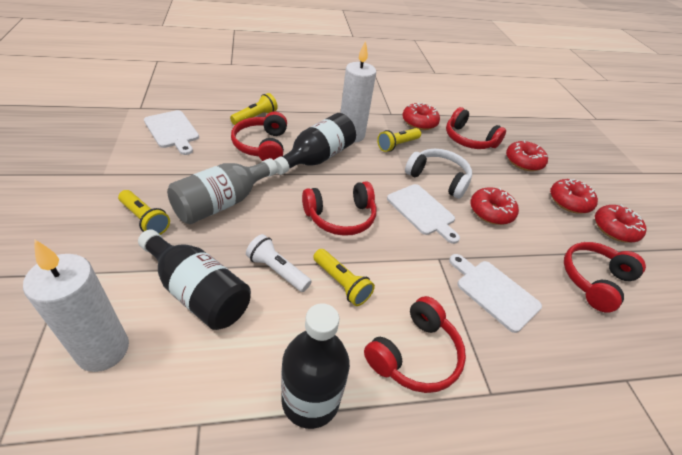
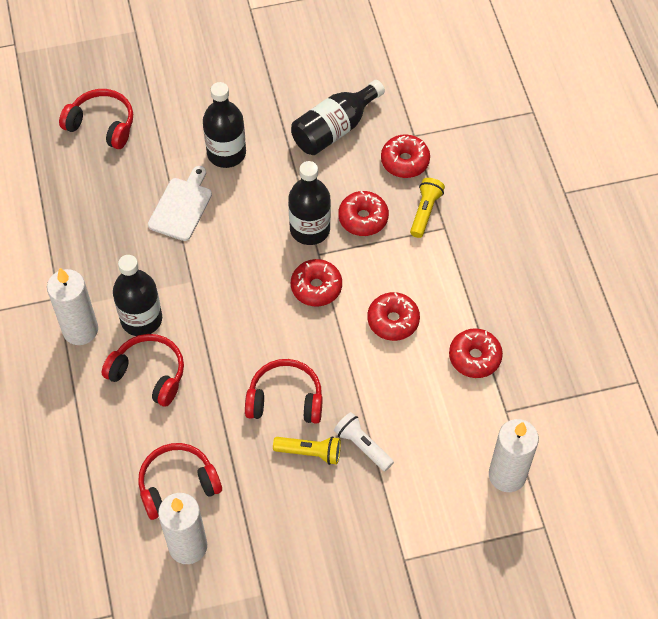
black bottle: 3 -> 4
grey bottle: 1 -> 0
red headphones: 5 -> 4
white candle: 2 -> 3
white cutting board: 3 -> 1
white headphones: 1 -> 0
yellow flashlight: 4 -> 2

